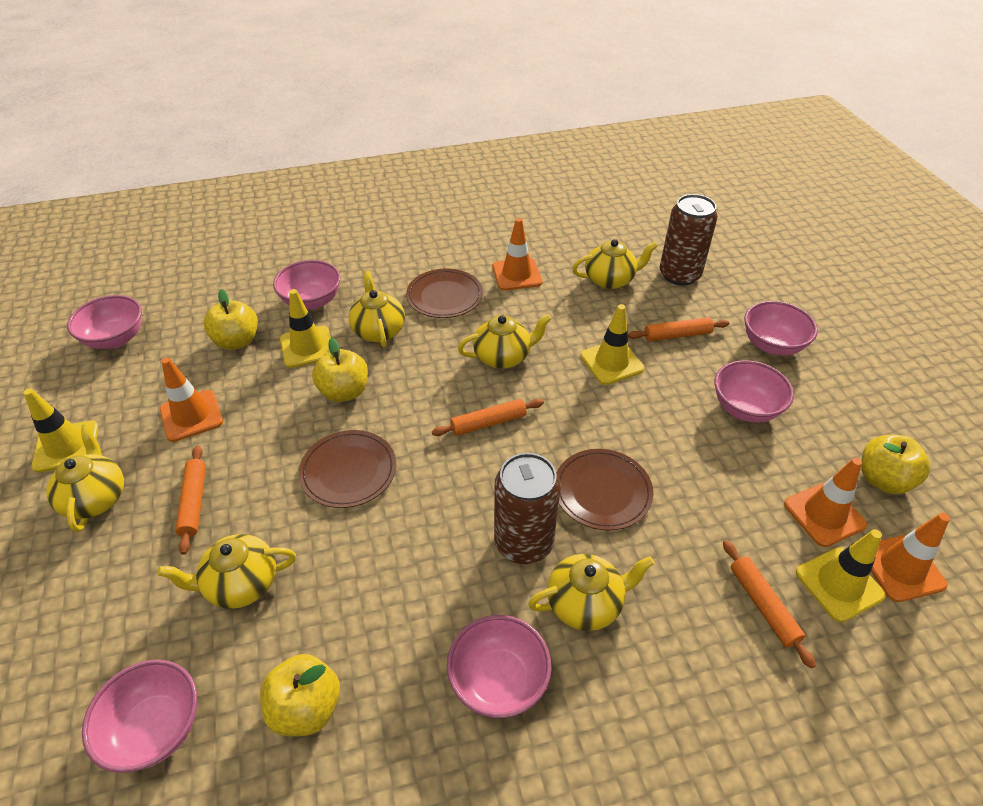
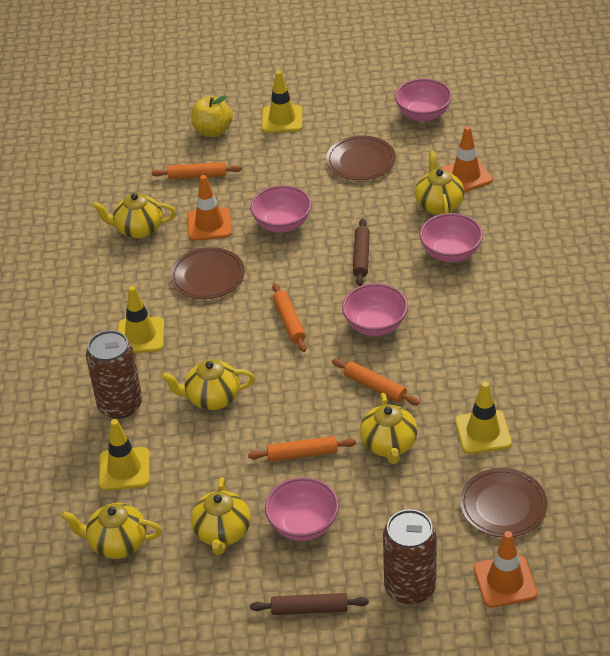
brown rolling pin: 0 -> 2
orange traffic cone: 4 -> 3
pink bowl: 6 -> 5
yellow apple: 4 -> 1

